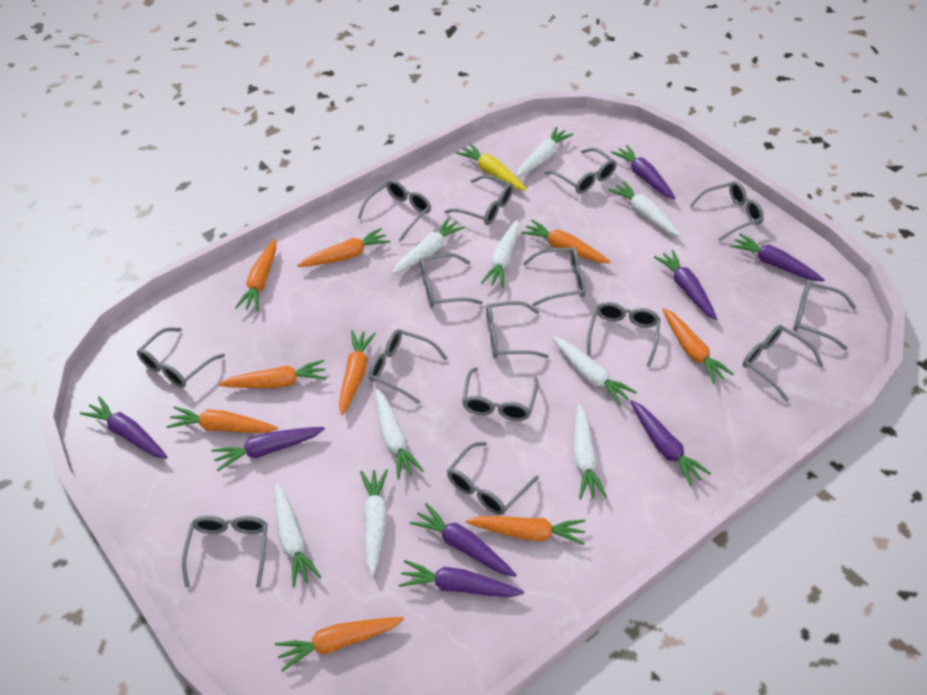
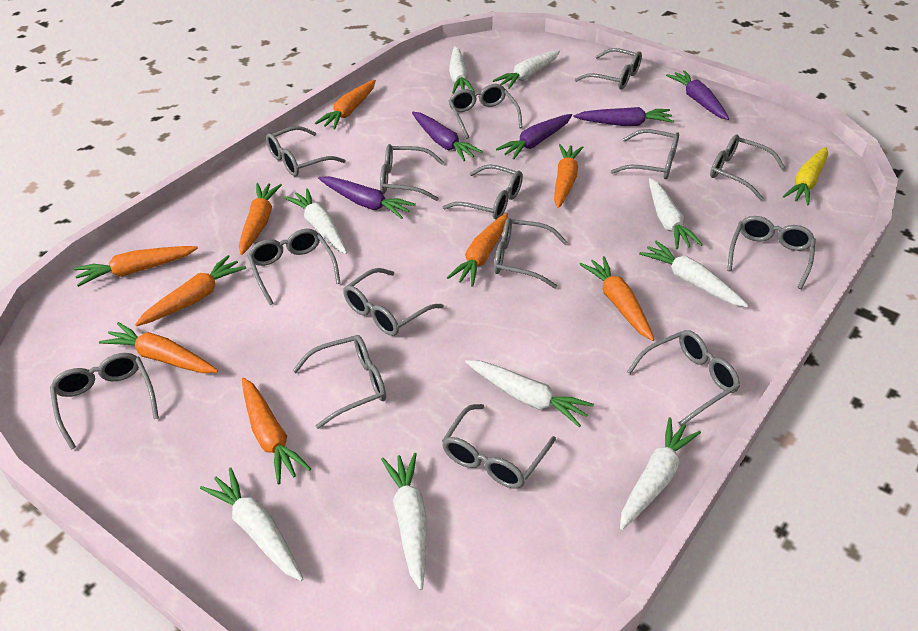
purple carrot: 8 -> 5

